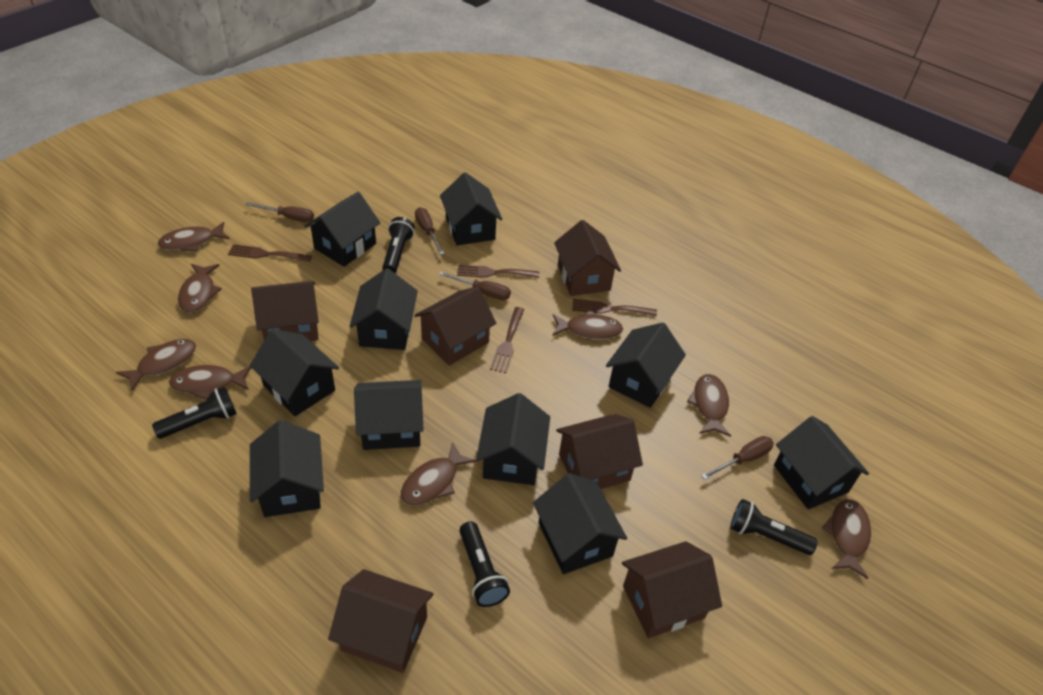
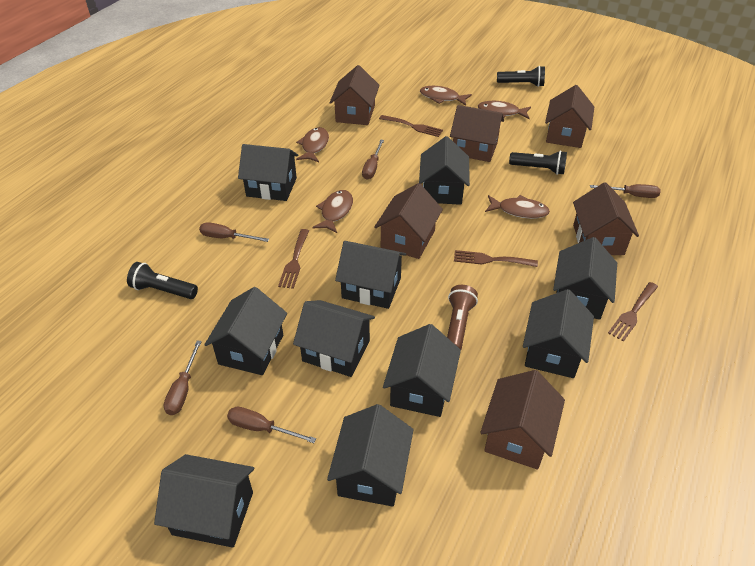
black flashlight: 4 -> 3
brown fish: 8 -> 5
brown flashlight: 0 -> 1
brown screwdriver: 4 -> 5

